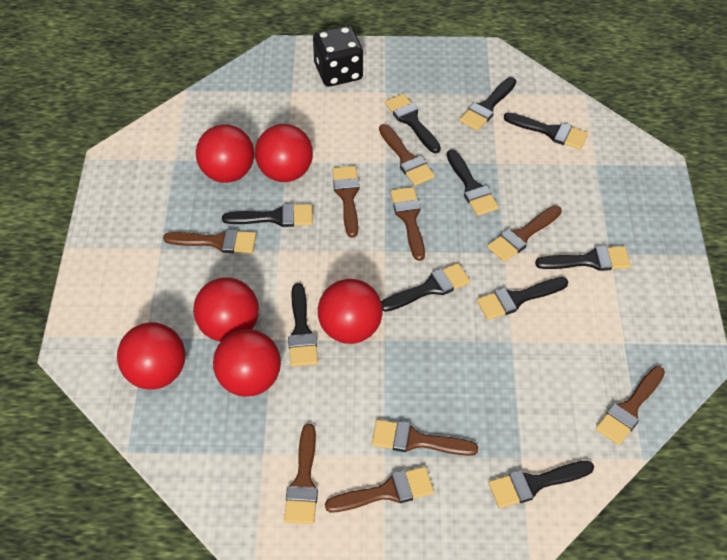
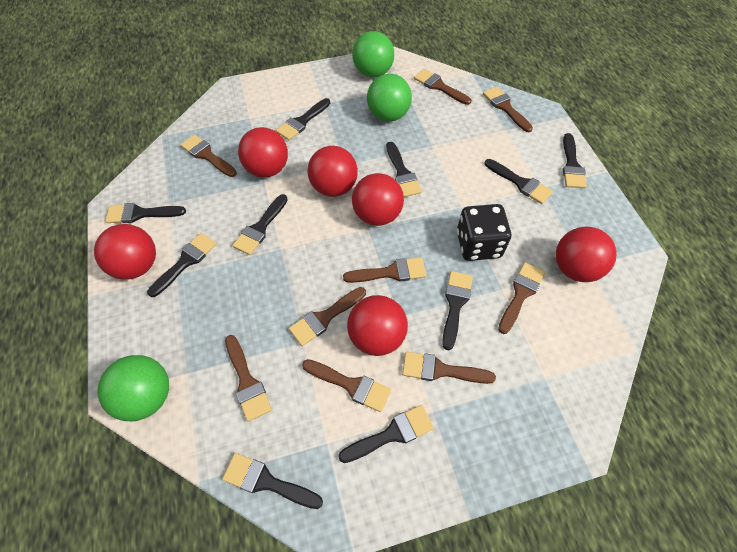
green ball: 0 -> 3

